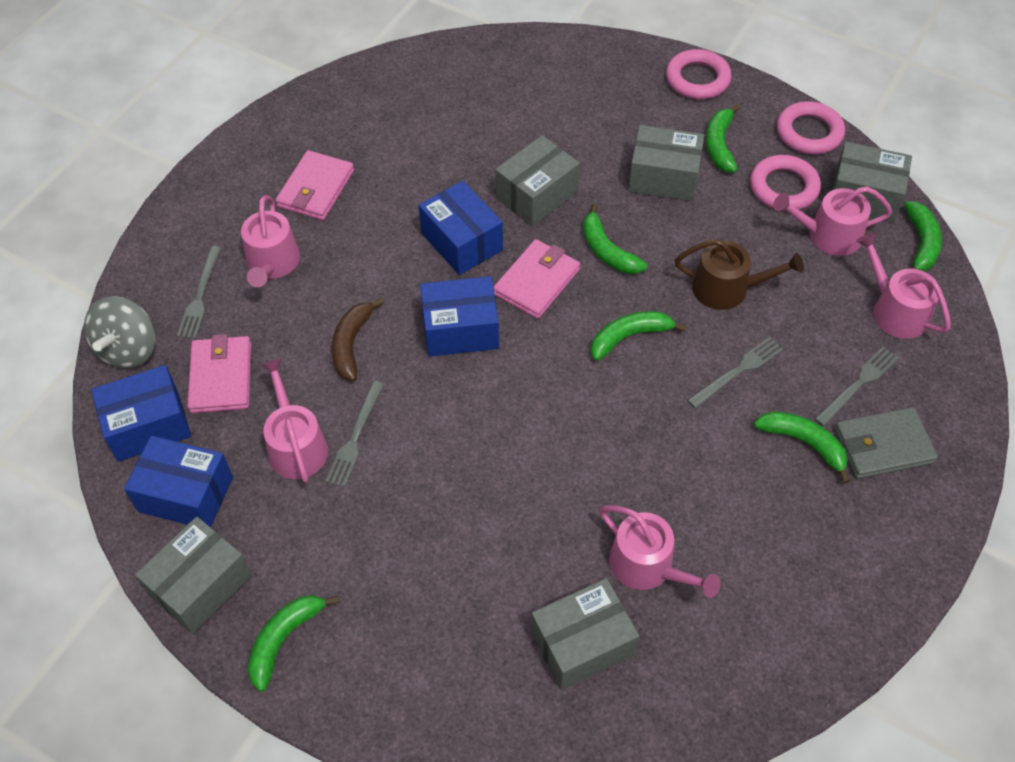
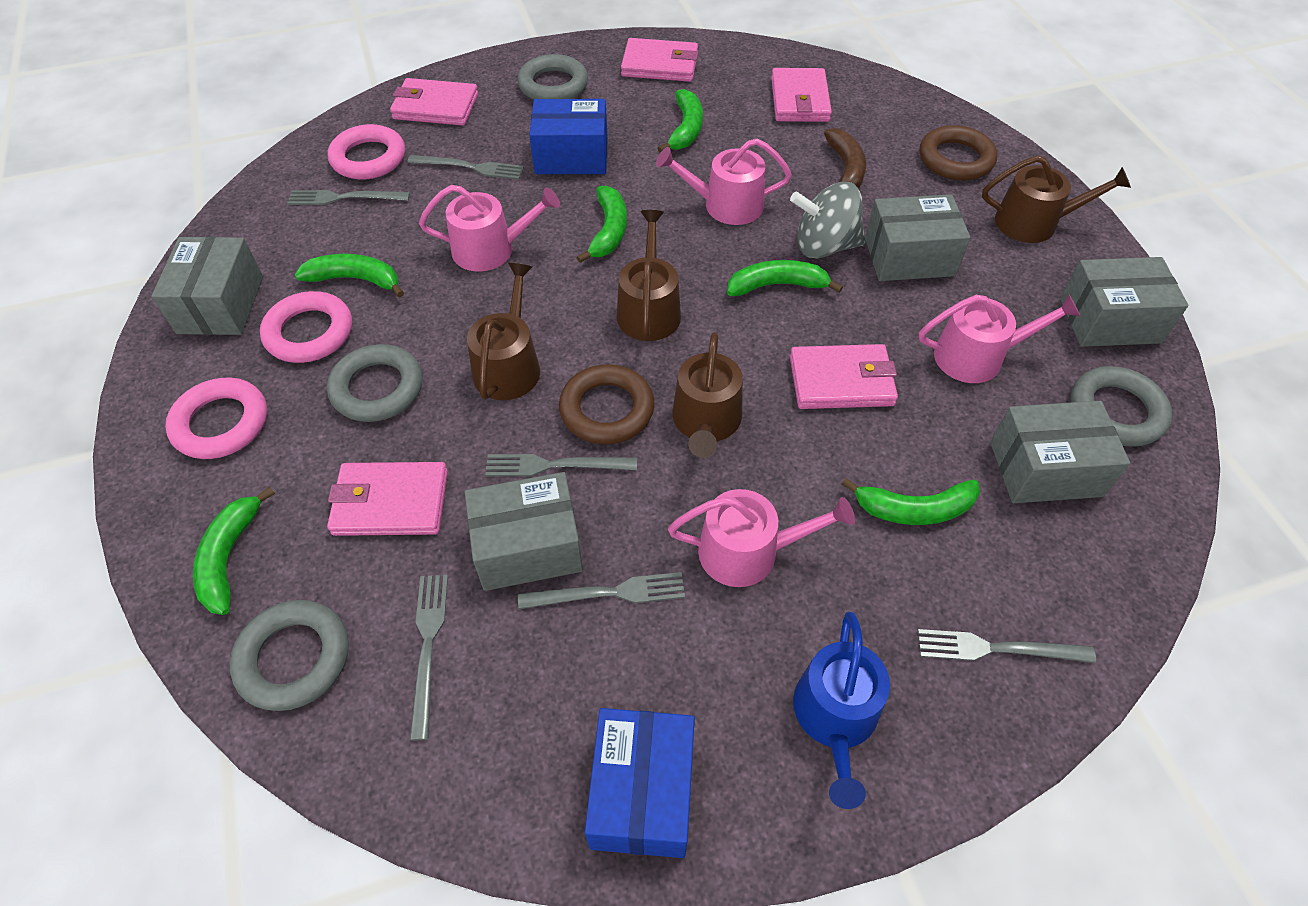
blue box: 4 -> 2
blue watering can: 0 -> 1
brown ring: 0 -> 2
brown watering can: 1 -> 4
grey fork: 4 -> 6
grey ring: 0 -> 4
grey wallet: 1 -> 0
pink wallet: 3 -> 5
pink watering can: 5 -> 4

